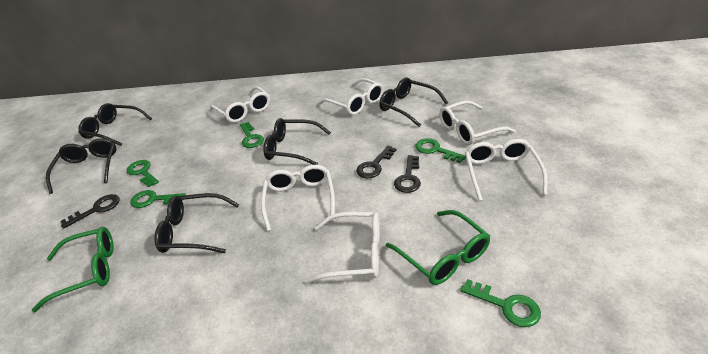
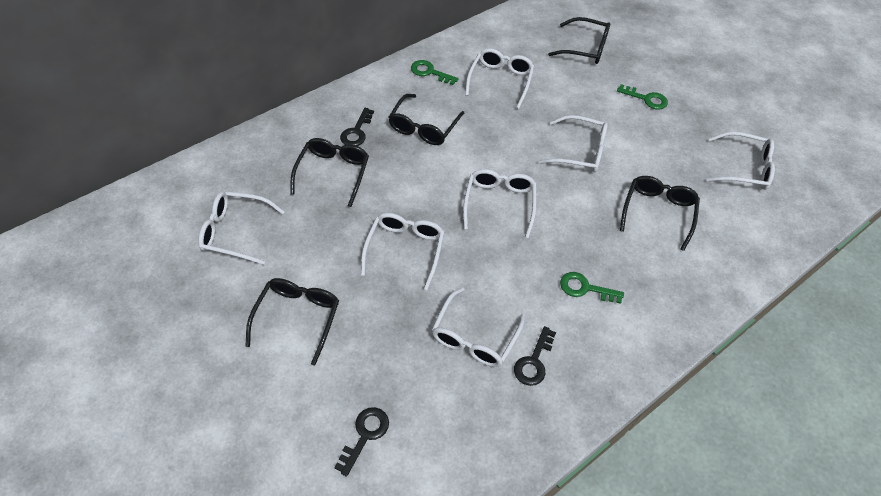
green glasses: 2 -> 0
green key: 5 -> 3
white glasses: 6 -> 7

